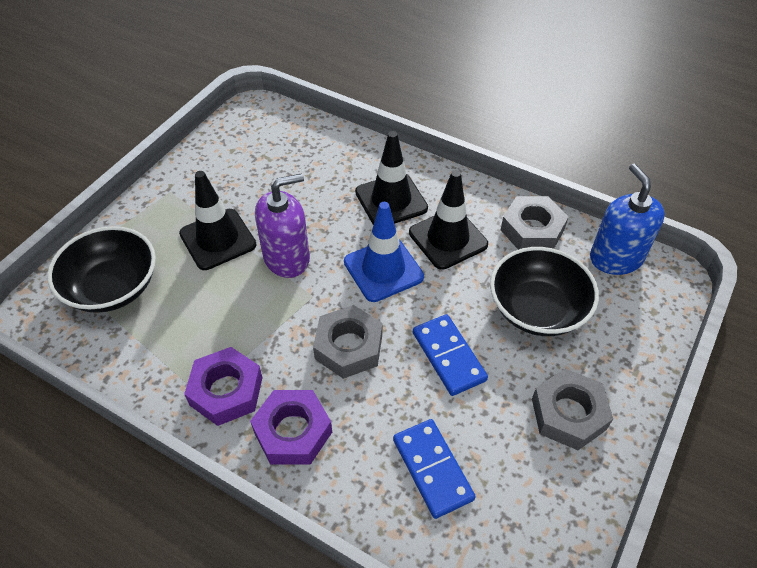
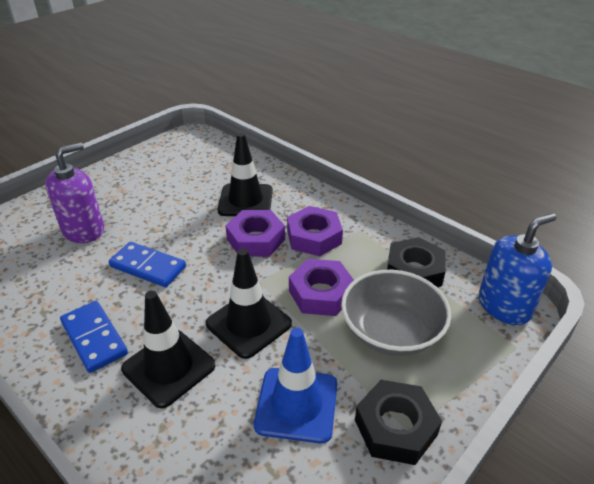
black bowl: 2 -> 0
black nut: 0 -> 2
grey bowl: 0 -> 1
grey nut: 3 -> 0
purple nut: 2 -> 3

